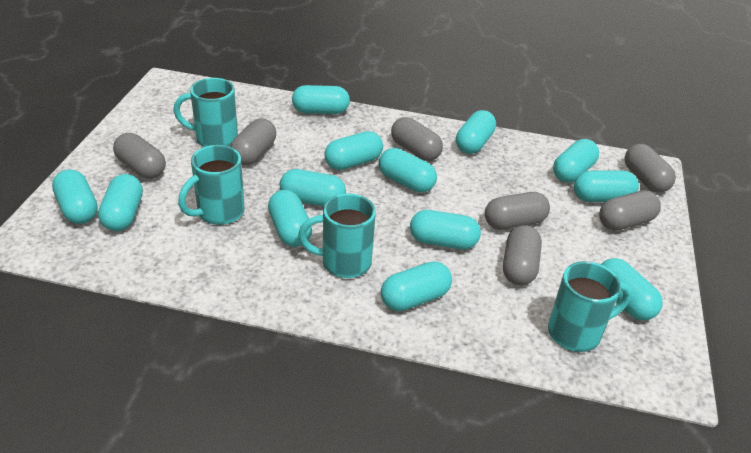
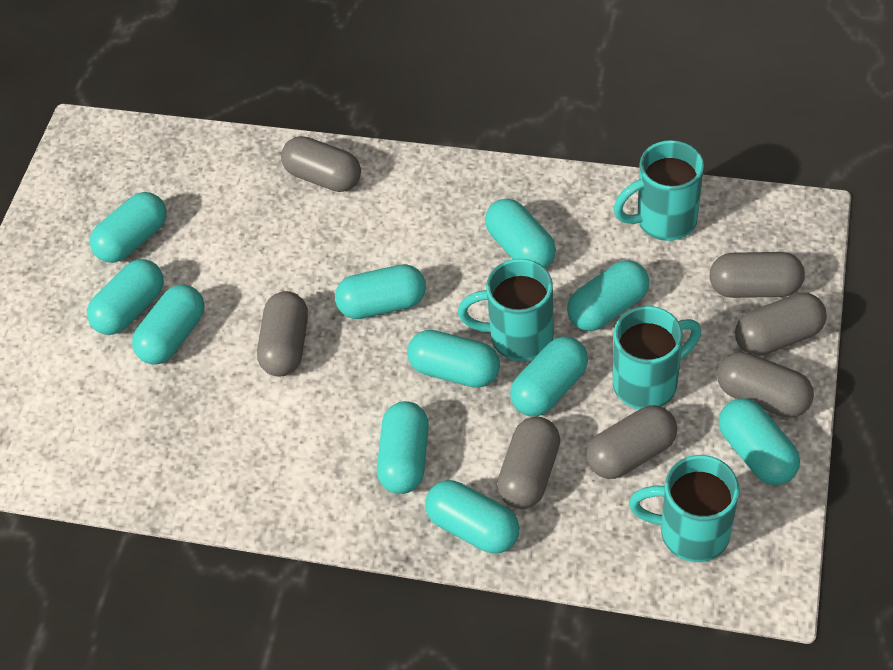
turquoise capsule: 13 -> 11

